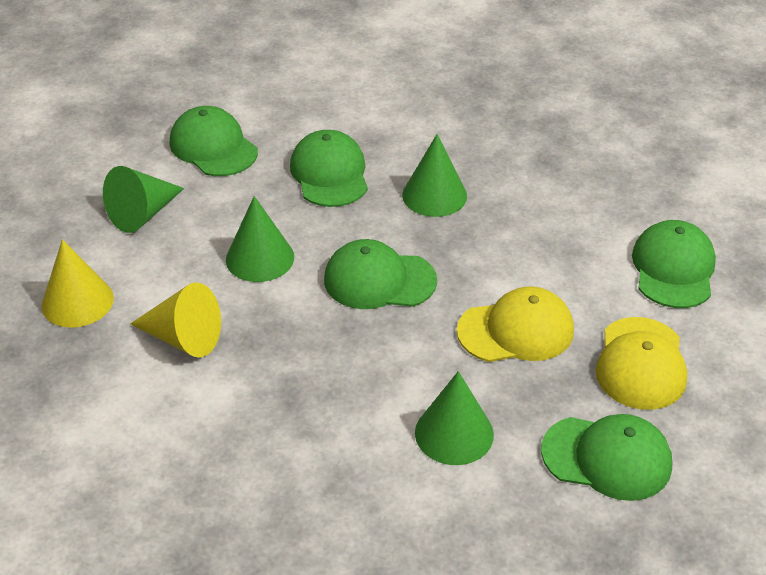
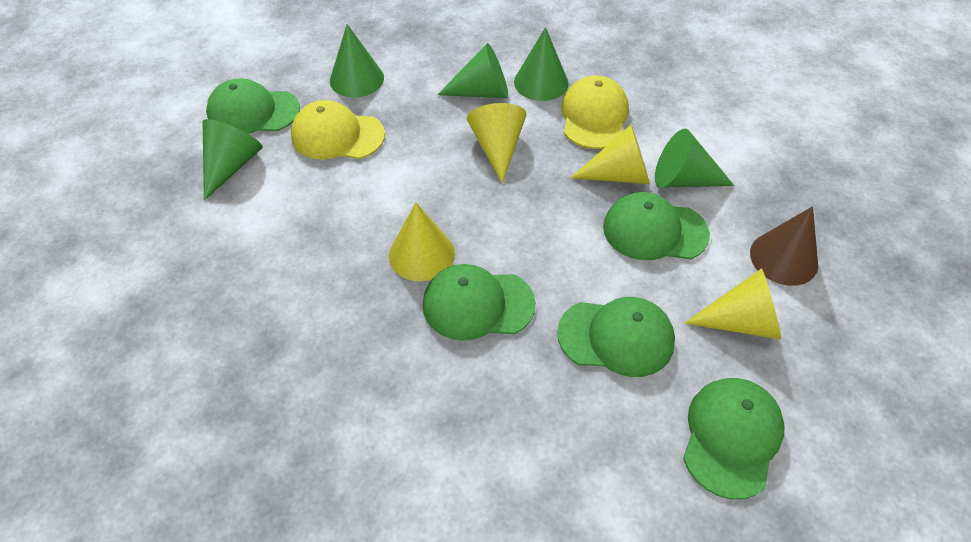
brown cone: 0 -> 1
green cone: 4 -> 5
yellow cone: 2 -> 4

